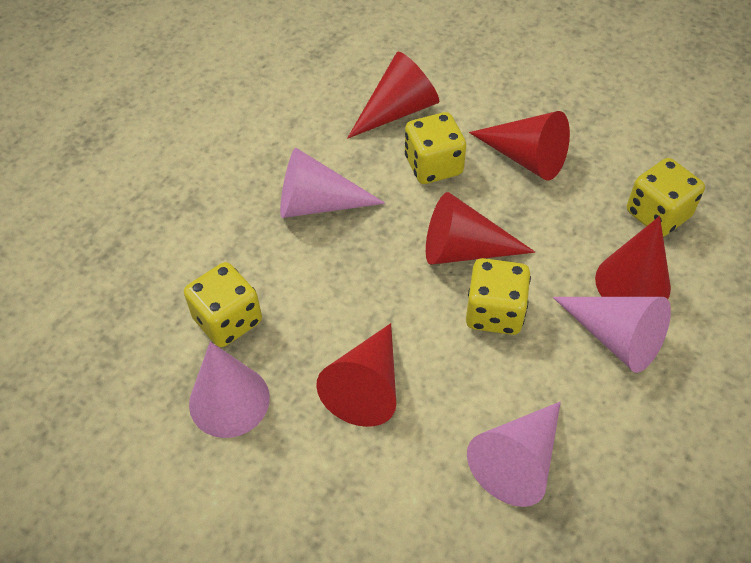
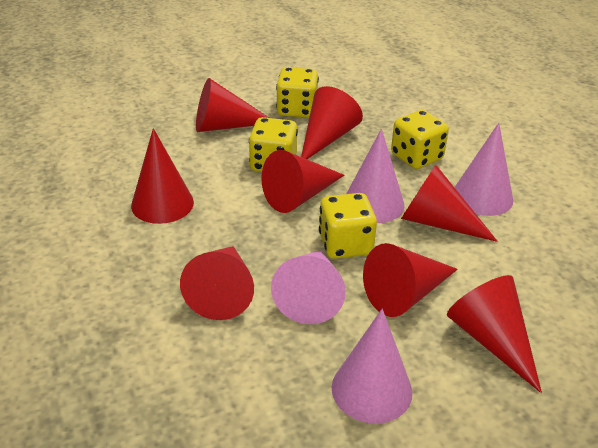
red cone: 5 -> 8

